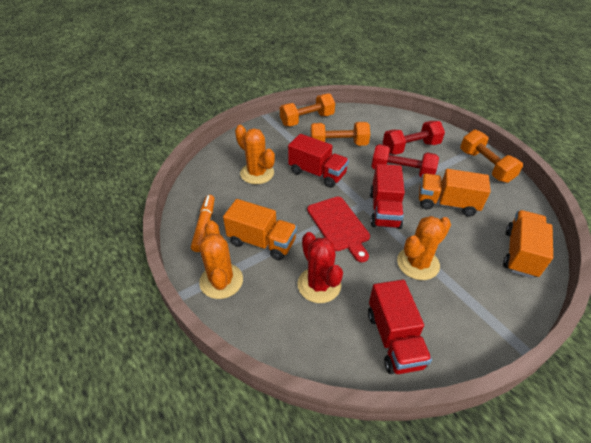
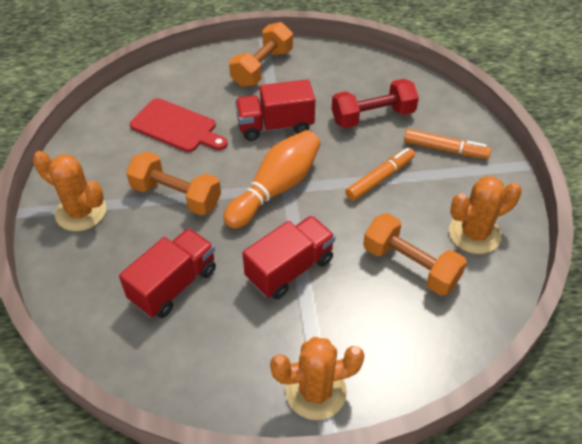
orange bowling pin: 0 -> 1
orange marker: 1 -> 2
orange truck: 3 -> 0
red cactus: 1 -> 0
red dumbbell: 2 -> 1

